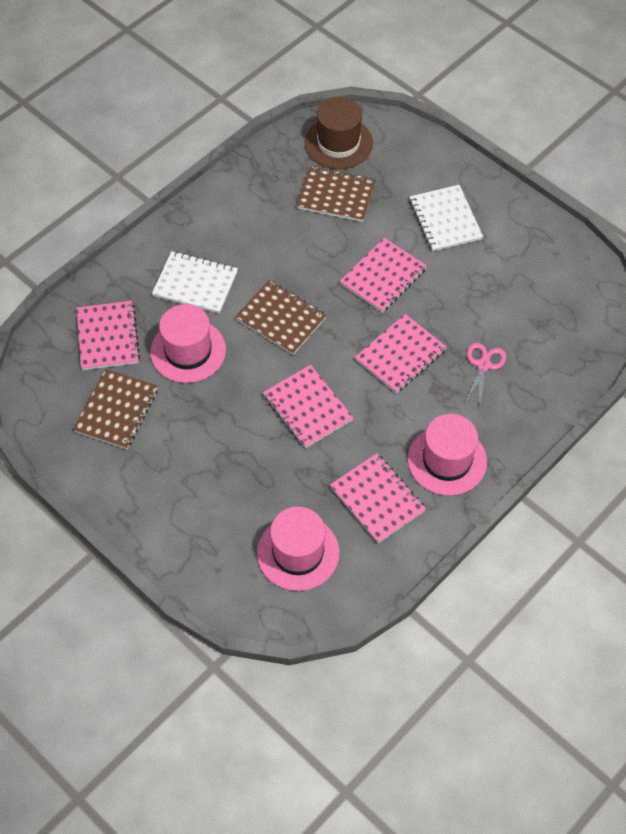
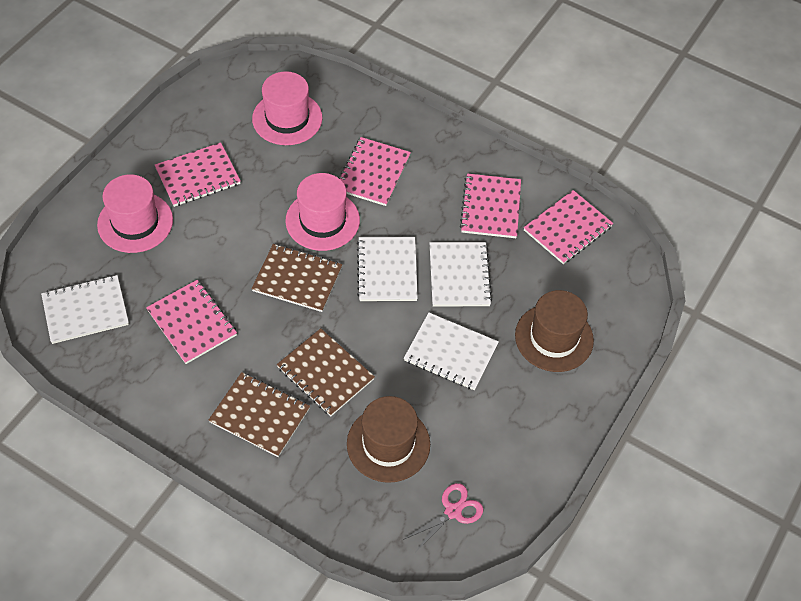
brown hat: 1 -> 2
white notebook: 2 -> 4

